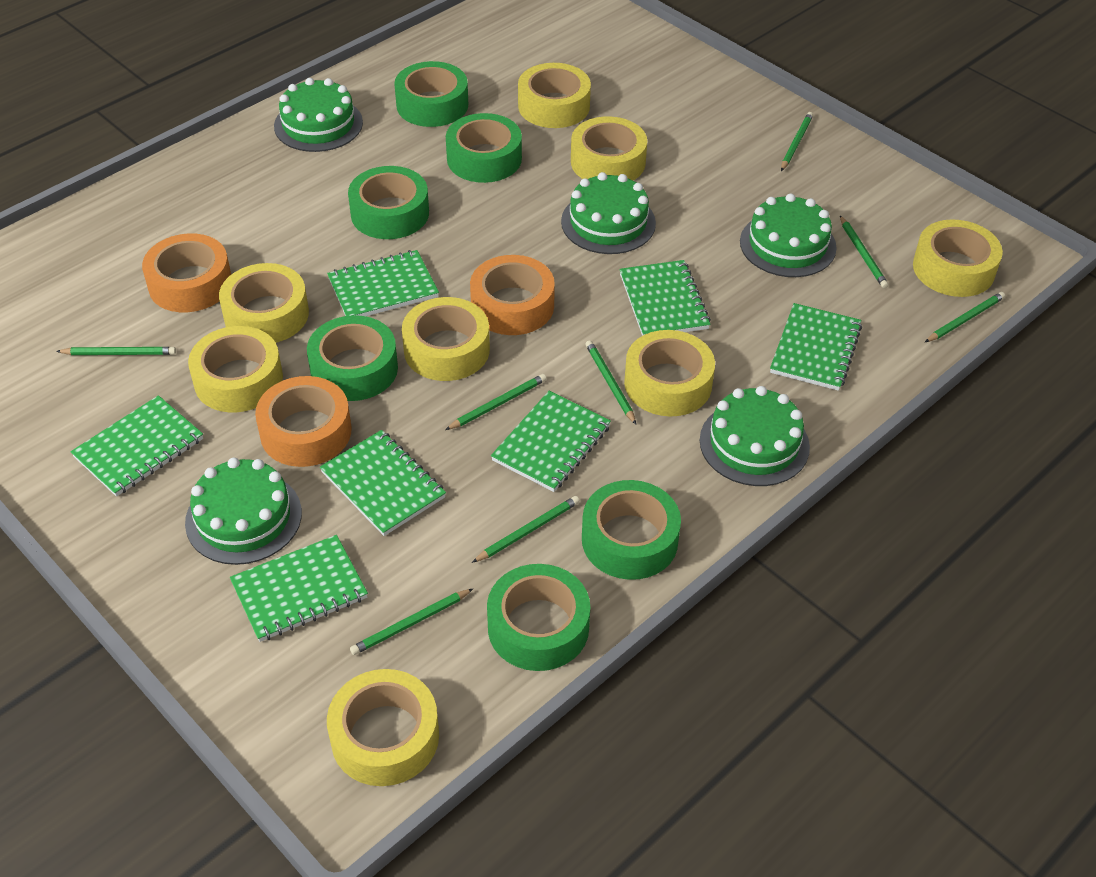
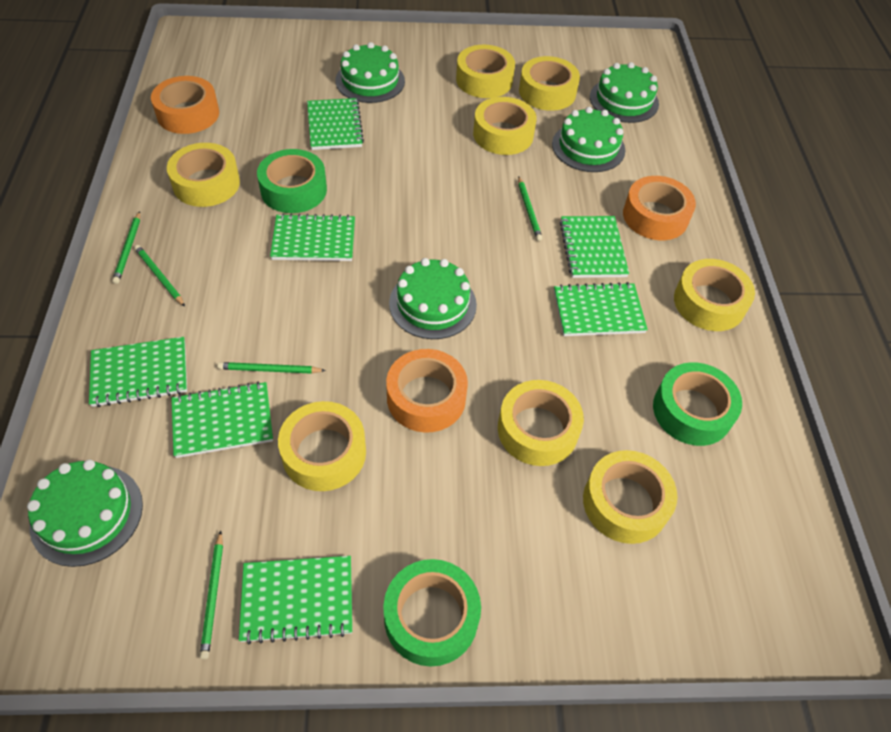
green pencil: 8 -> 5
green tape: 6 -> 3

